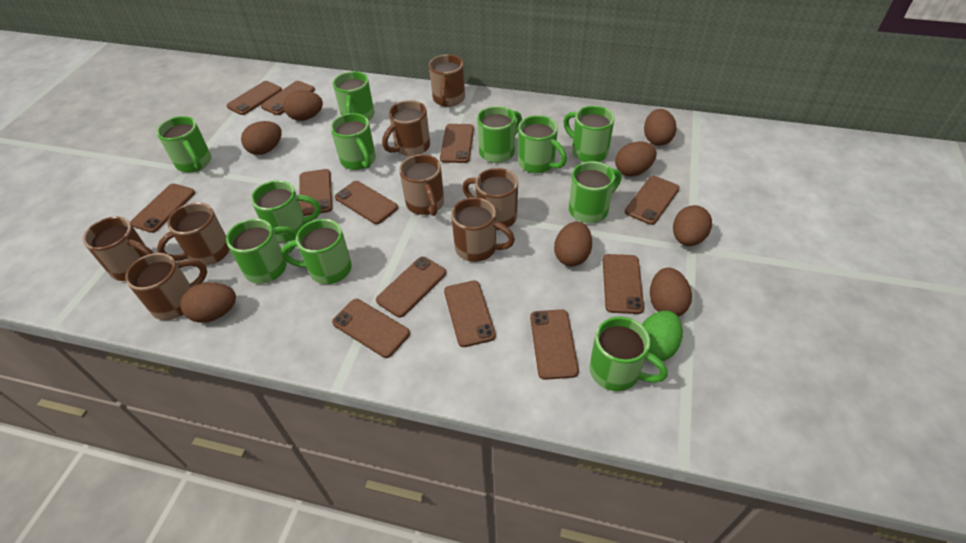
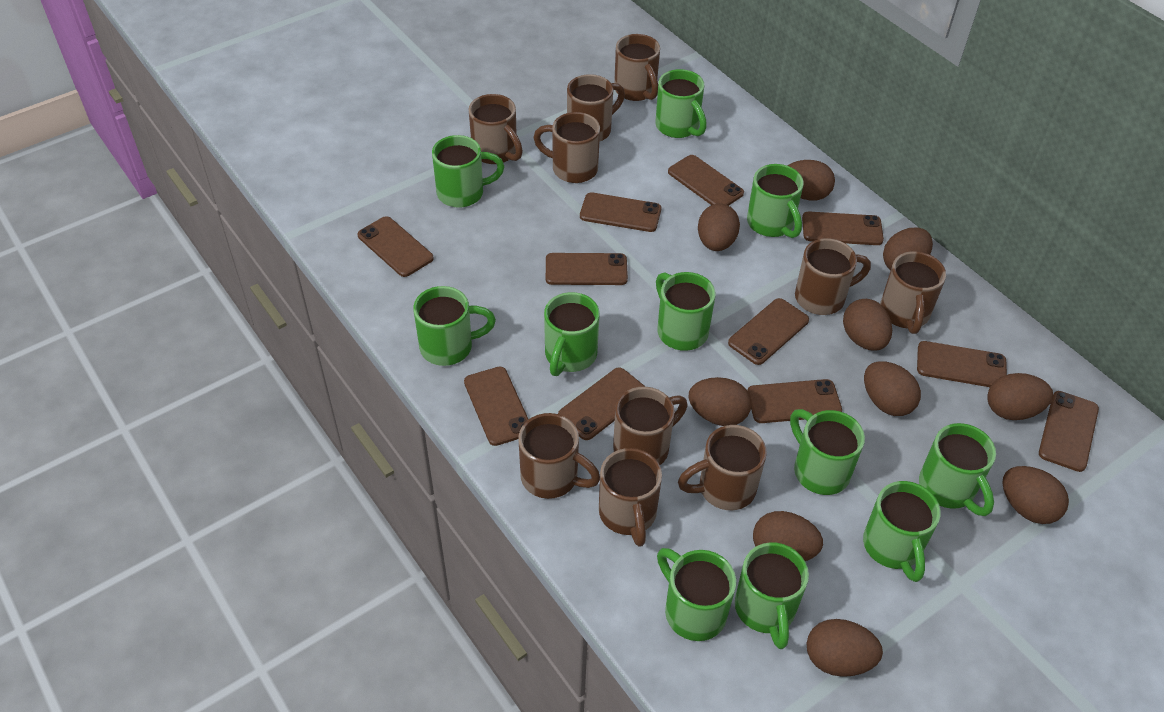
brown egg: 8 -> 10
brown mug: 8 -> 10
brown phone: 12 -> 11
green egg: 1 -> 0

